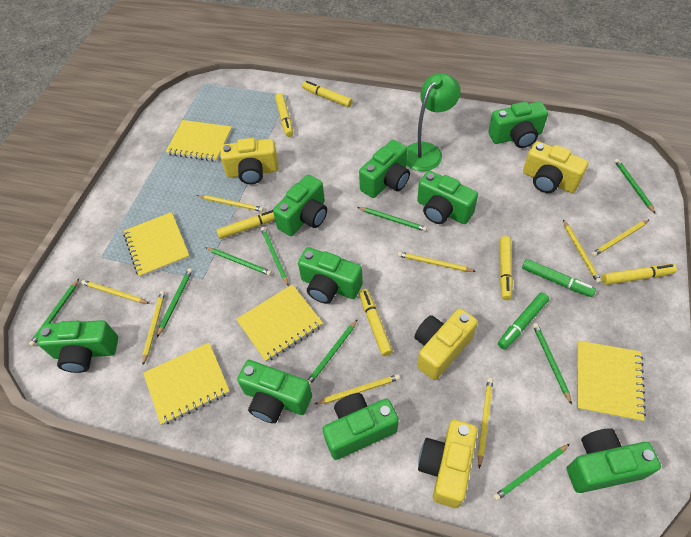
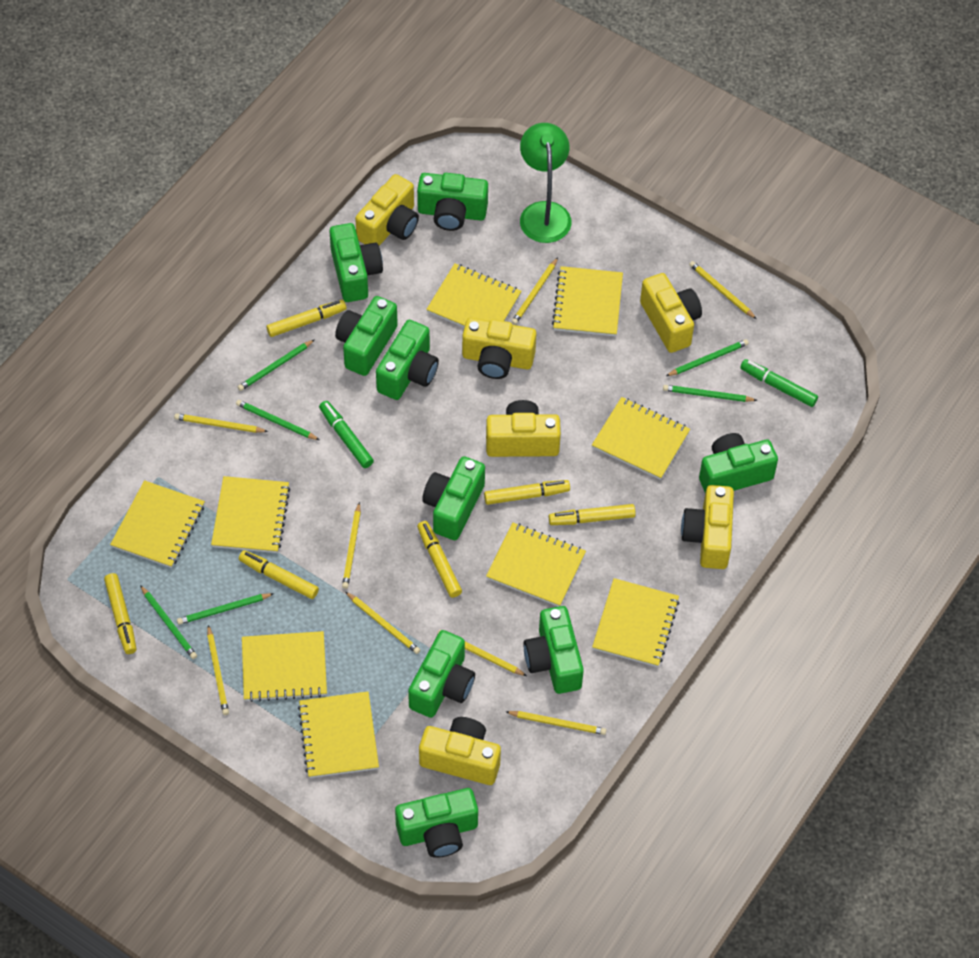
green pencil: 9 -> 6
yellow camera: 4 -> 6
yellow notebook: 5 -> 9

